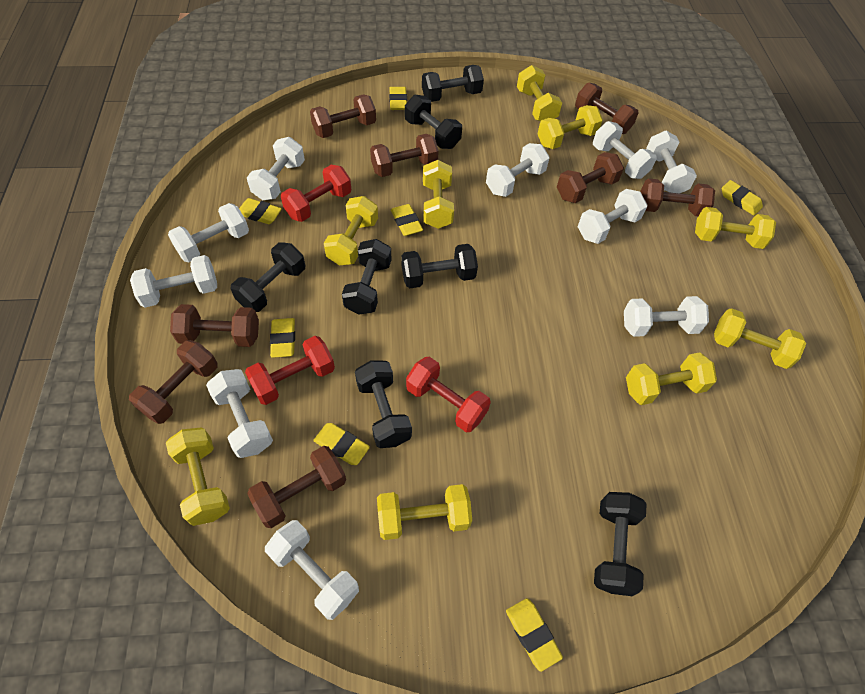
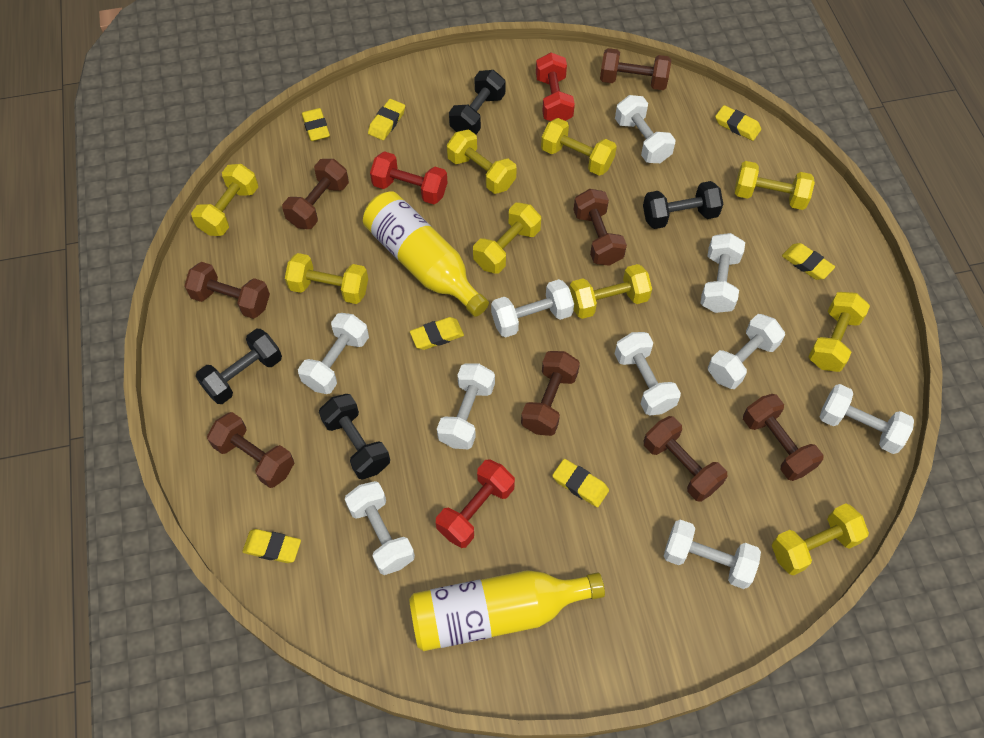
black dumbbell: 7 -> 4
yellow bottle: 0 -> 2

